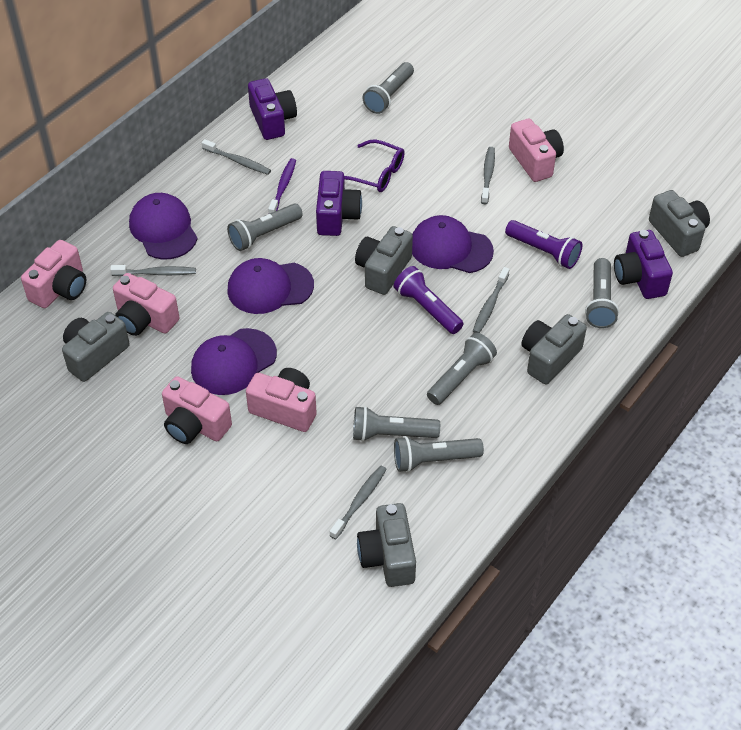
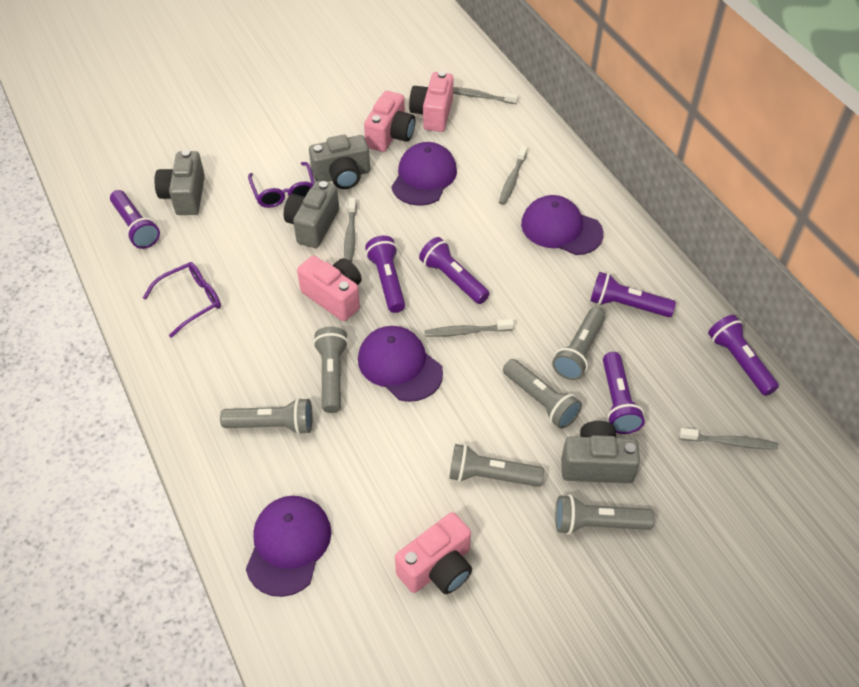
grey camera: 5 -> 4
pink camera: 5 -> 4
purple camera: 3 -> 0
purple flashlight: 2 -> 6
purple glasses: 1 -> 2
purple toothbrush: 1 -> 0

